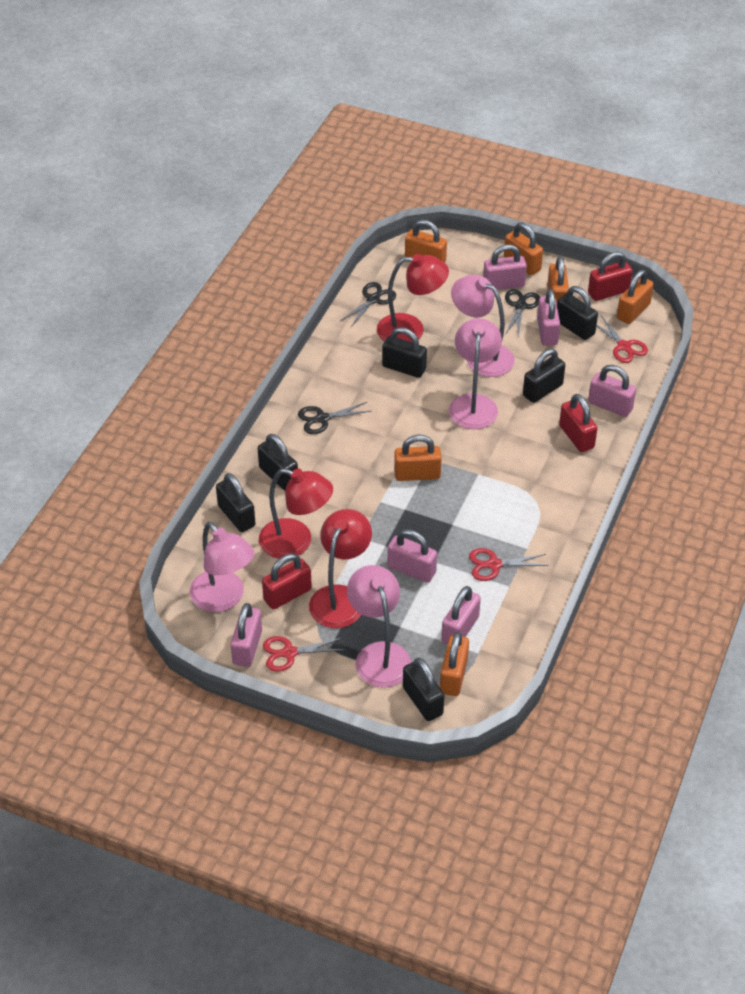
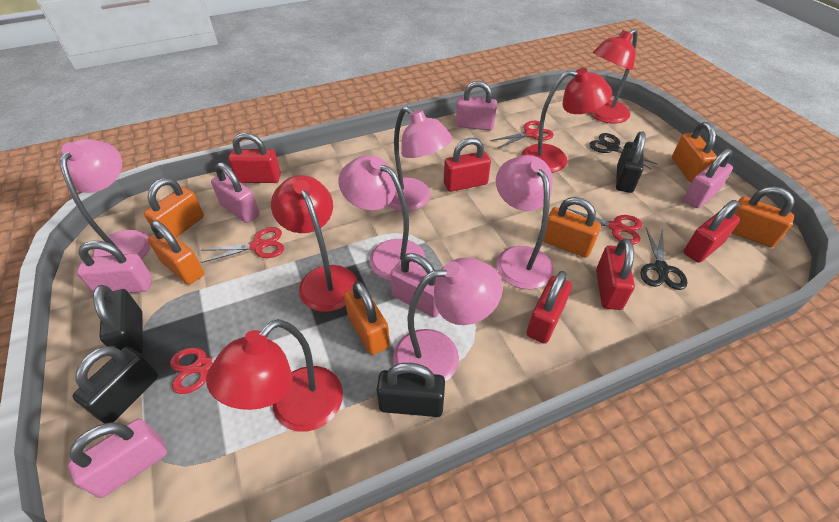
black padlock: 6 -> 4
black scissors: 3 -> 2
pink lamp: 4 -> 5
red lamp: 3 -> 4
red padlock: 3 -> 5
red scissors: 3 -> 4

